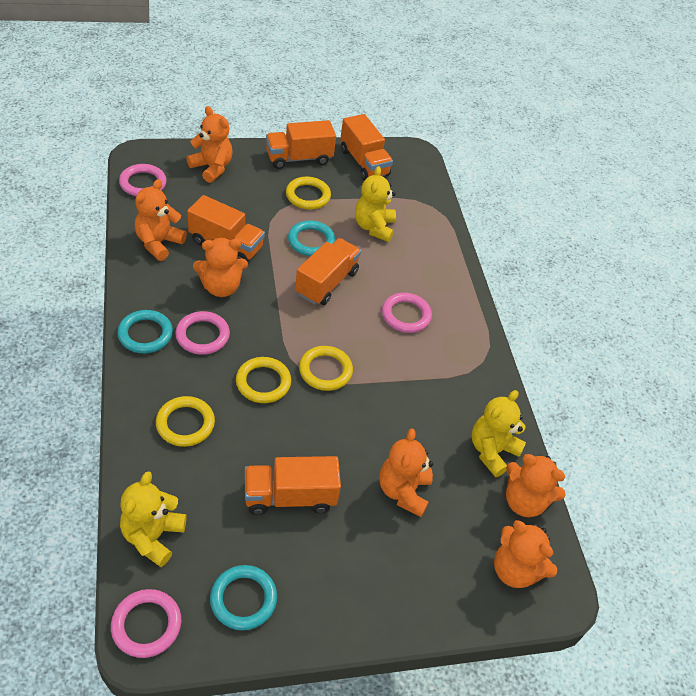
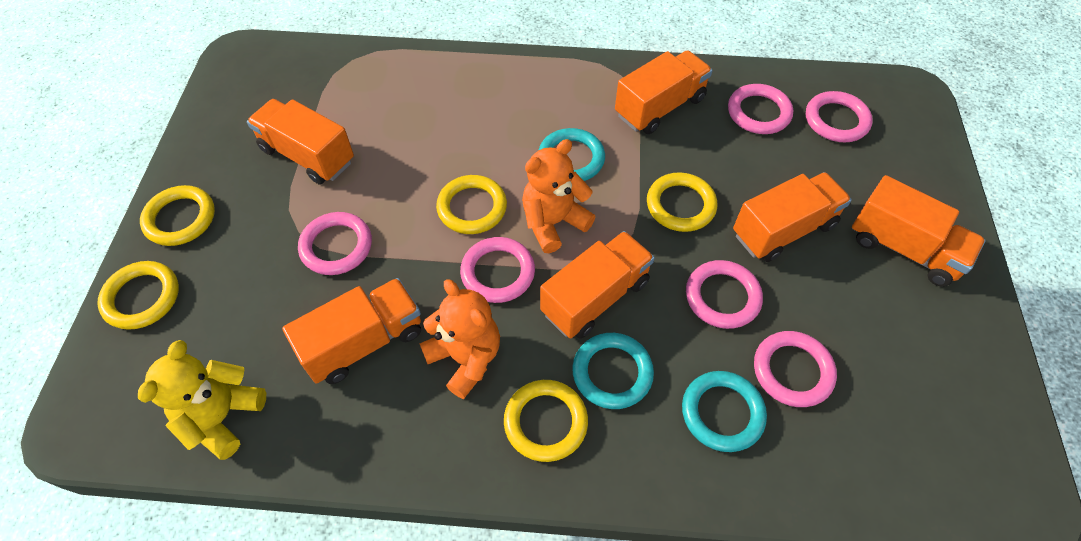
orange teddy bear: 6 -> 2
orange truck: 5 -> 6
pink ring: 4 -> 6
yellow ring: 4 -> 5
yellow teddy bear: 3 -> 1

